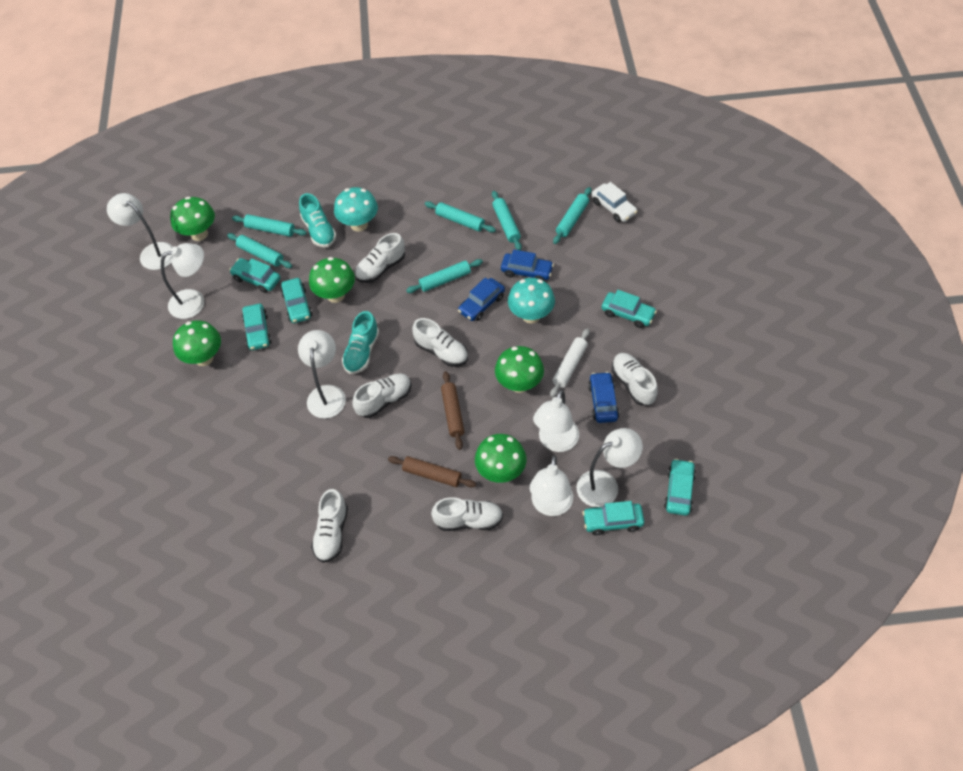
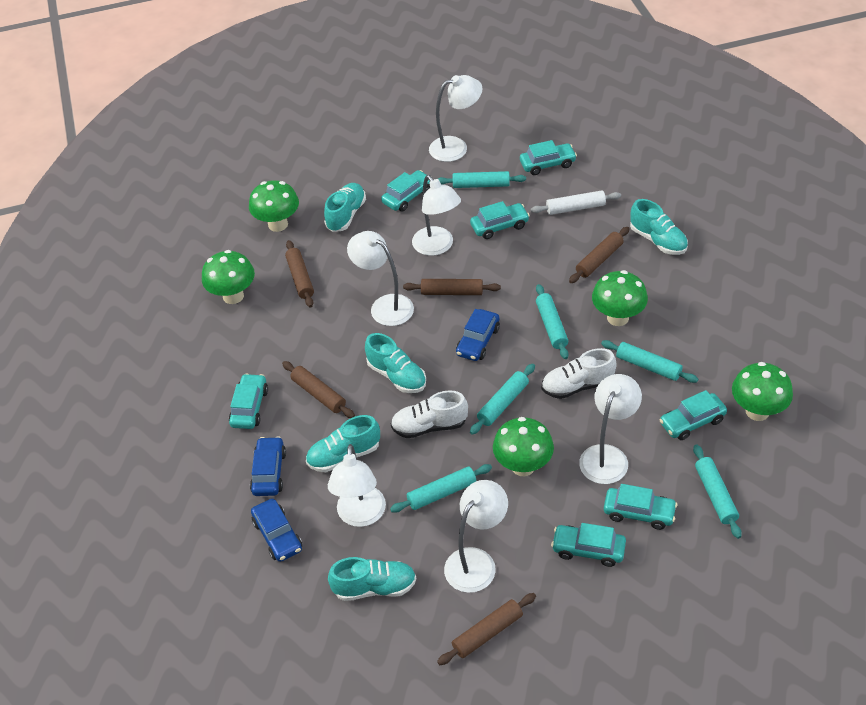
brown rolling pin: 2 -> 5
turquoise car: 6 -> 7
turquoise mushroom: 2 -> 0
turquoise shoe: 2 -> 5
white car: 1 -> 0
white shoe: 6 -> 2

